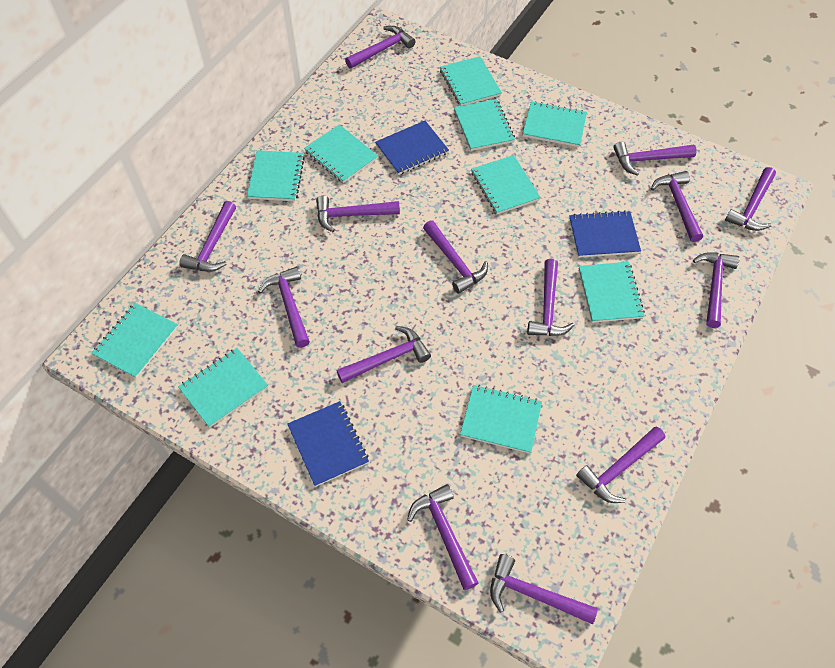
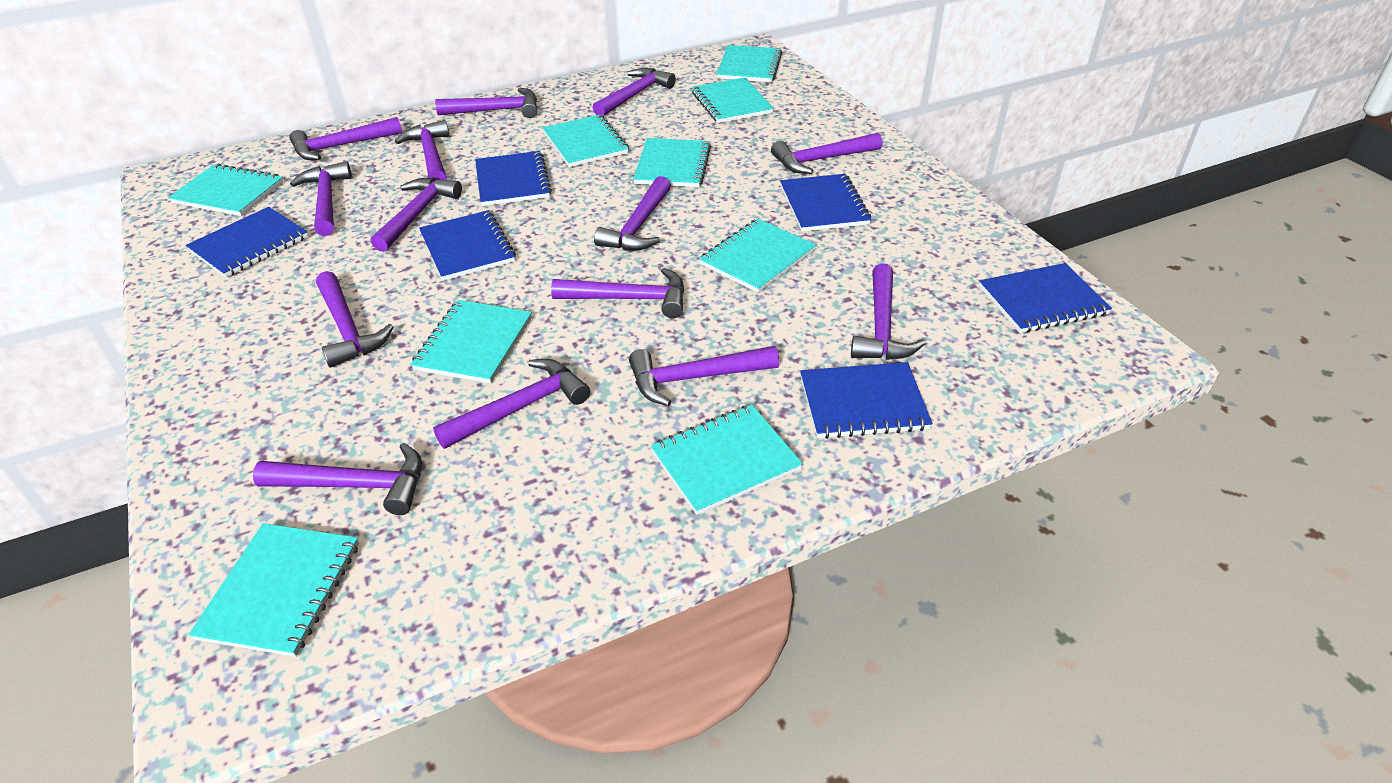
blue notebook: 3 -> 6
turquoise notebook: 10 -> 9

